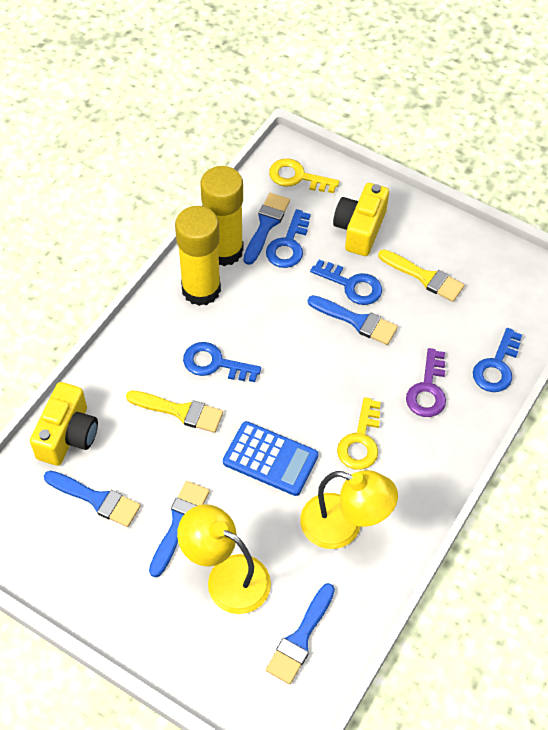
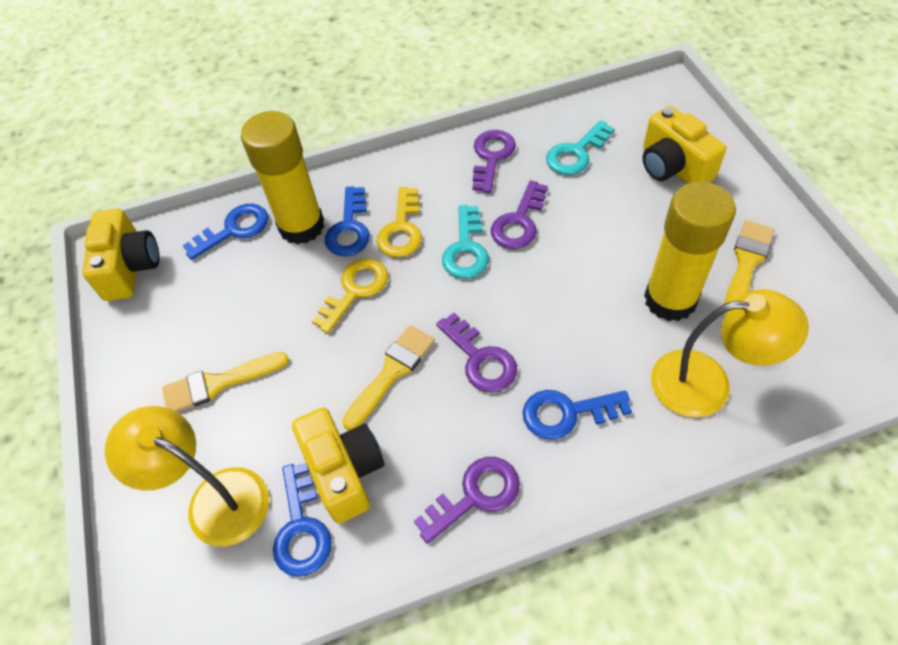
blue brush: 5 -> 0
blue calculator: 1 -> 0
purple key: 1 -> 4
turquoise key: 0 -> 2
yellow brush: 2 -> 3
yellow camera: 2 -> 3

